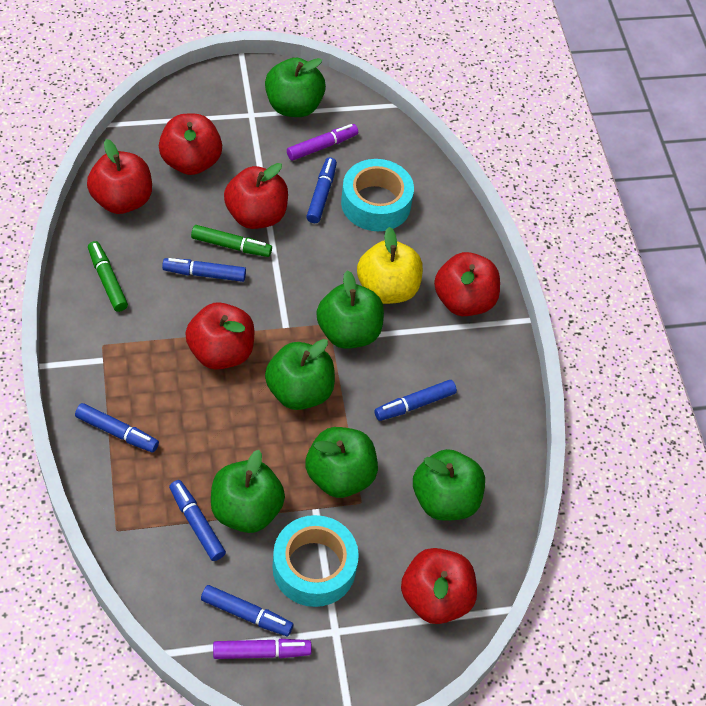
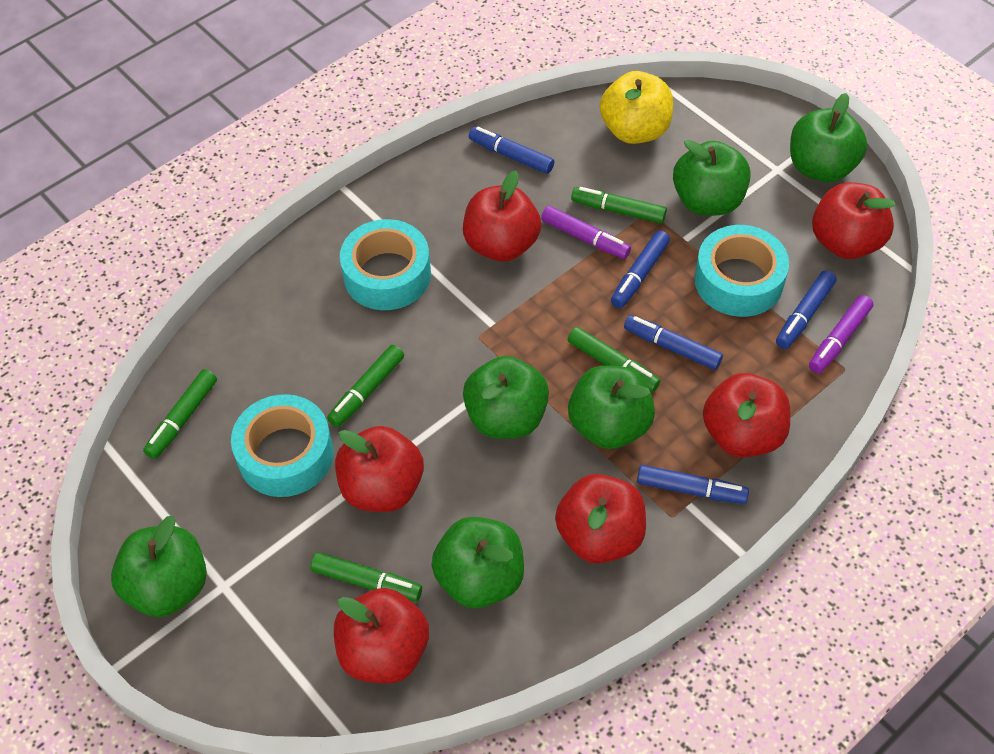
blue marker: 6 -> 5
green marker: 2 -> 5
turquoise tape: 2 -> 3

